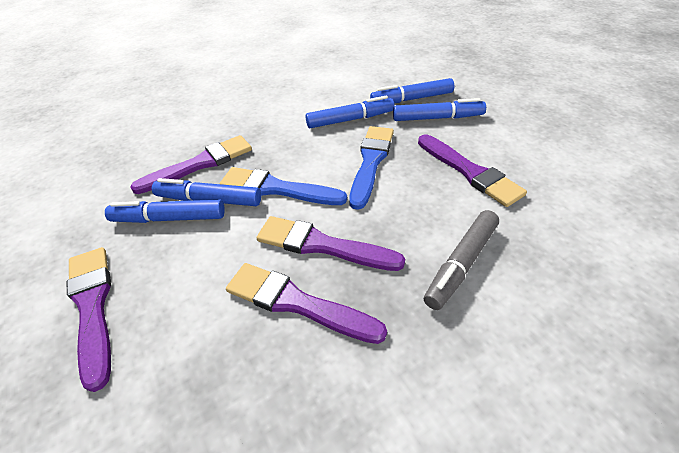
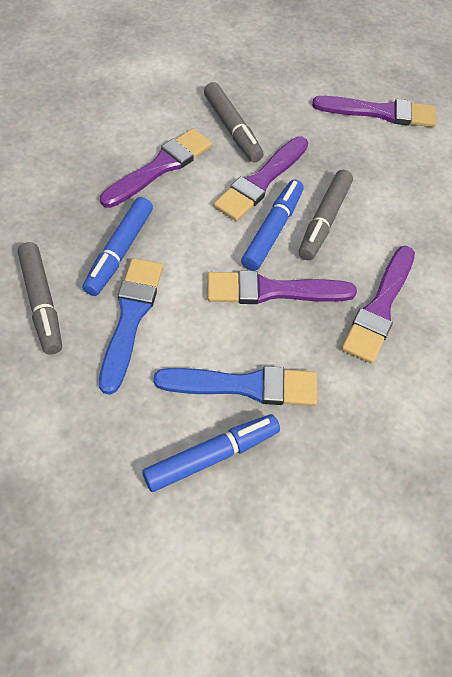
blue marker: 5 -> 3
grey marker: 1 -> 3

